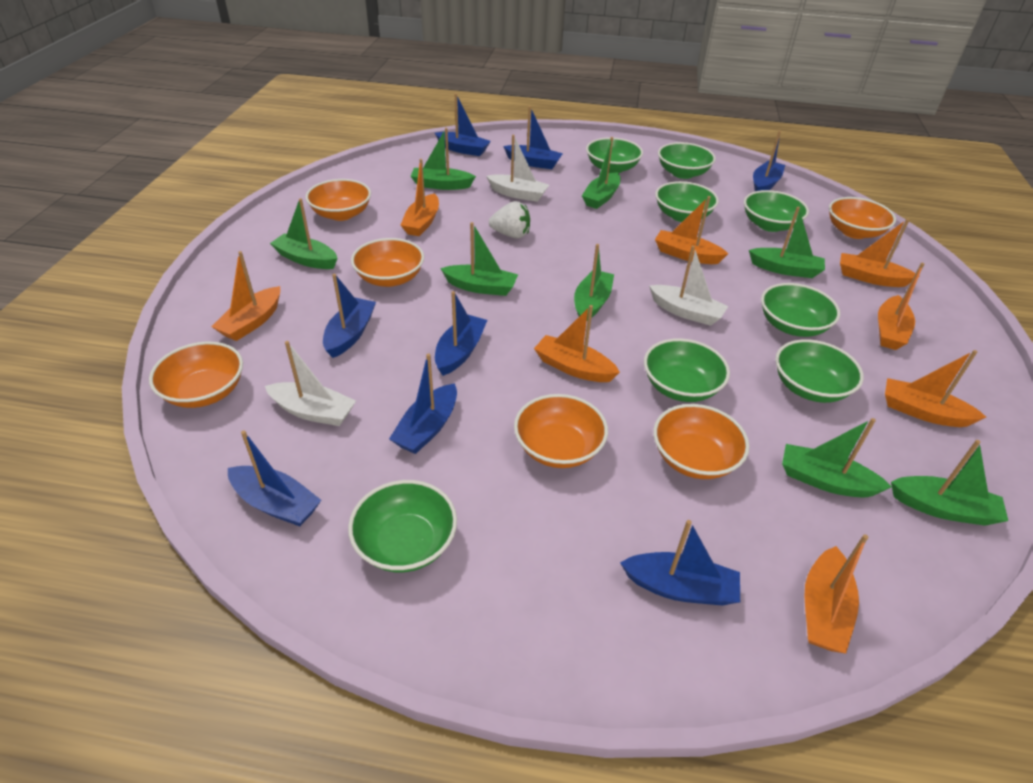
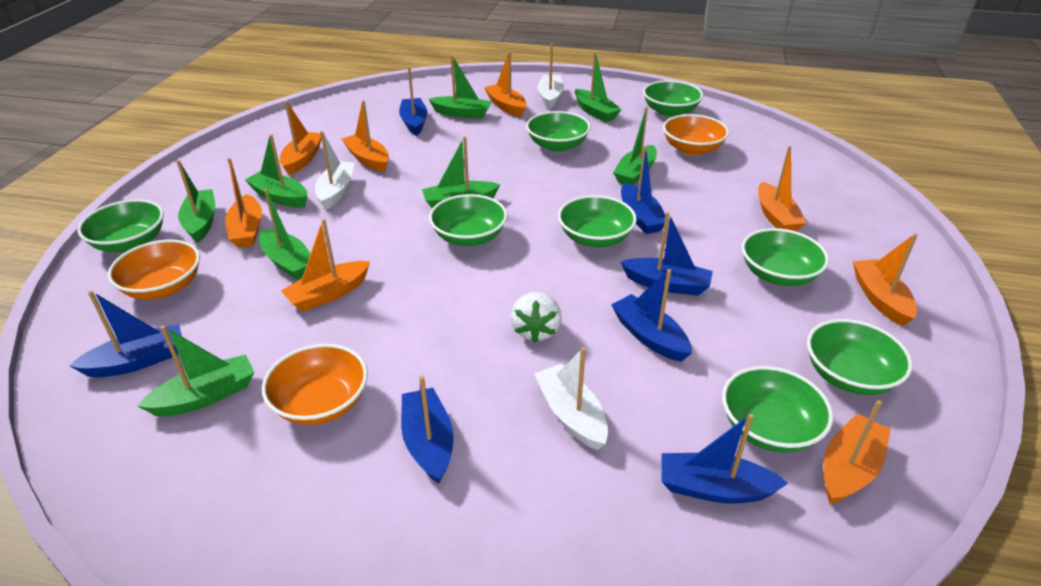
blue boat: 8 -> 7
orange bowl: 6 -> 3

